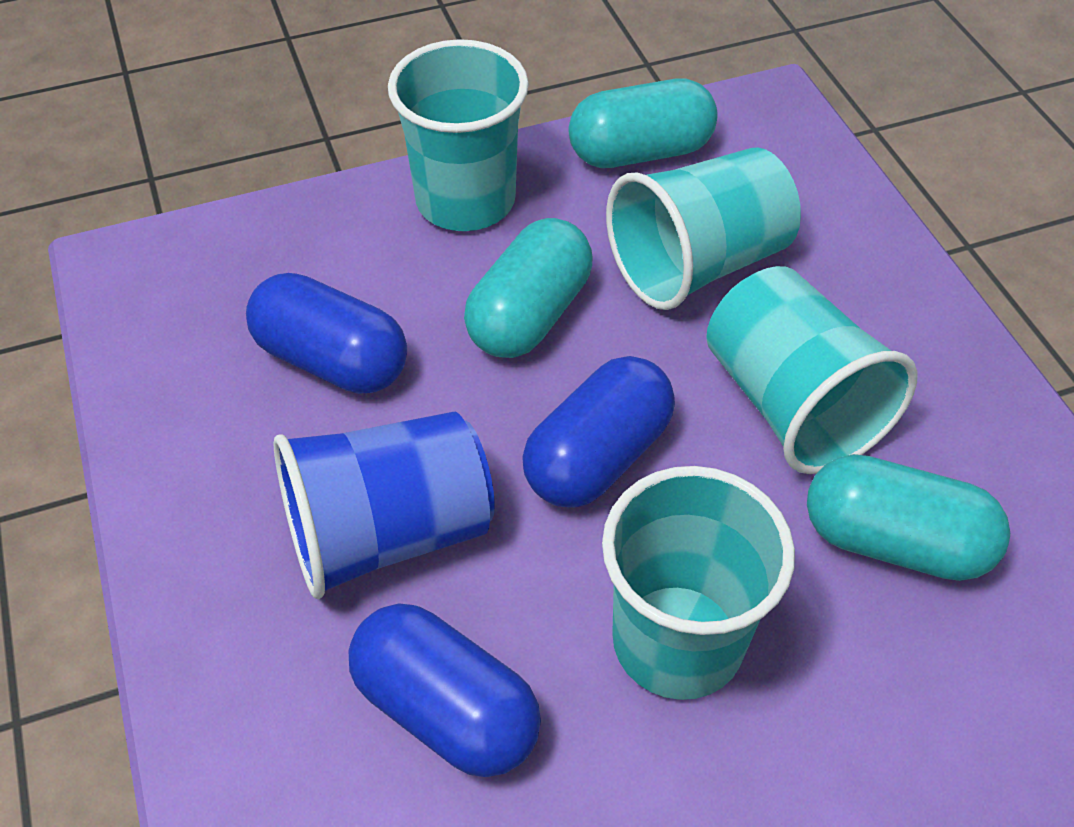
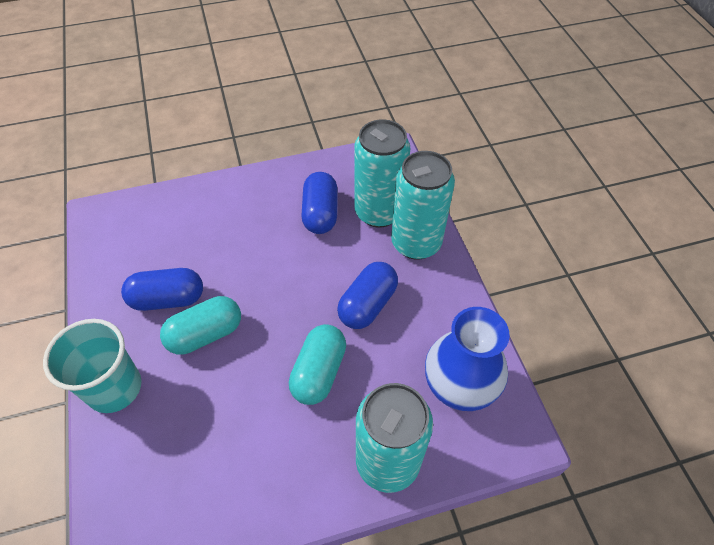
blue cup: 1 -> 0
blue vase: 0 -> 1
turquoise can: 0 -> 3
turquoise capsule: 3 -> 2
turquoise cup: 4 -> 1

